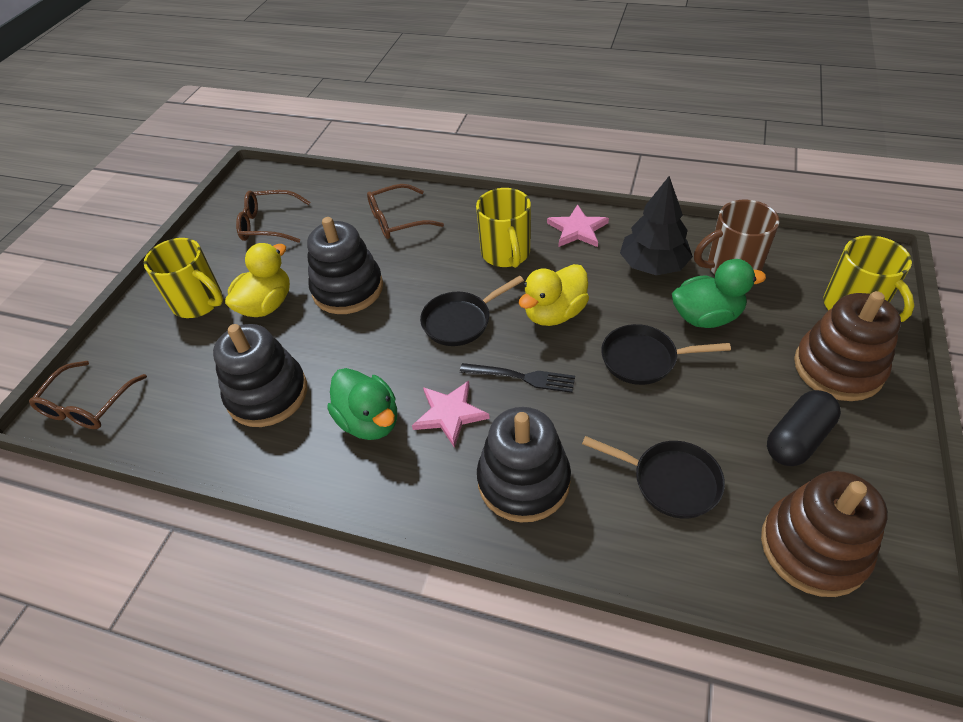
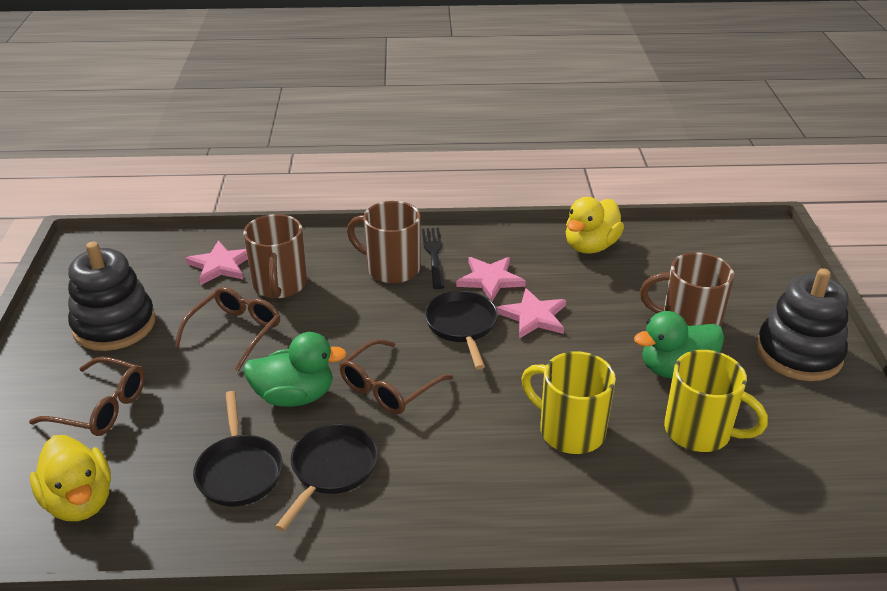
black capsule: 1 -> 0
black stacking toy: 3 -> 2
black tree: 1 -> 0
brown mug: 1 -> 3
brown stacking toy: 2 -> 0
pink star: 2 -> 3
yellow mug: 3 -> 2

